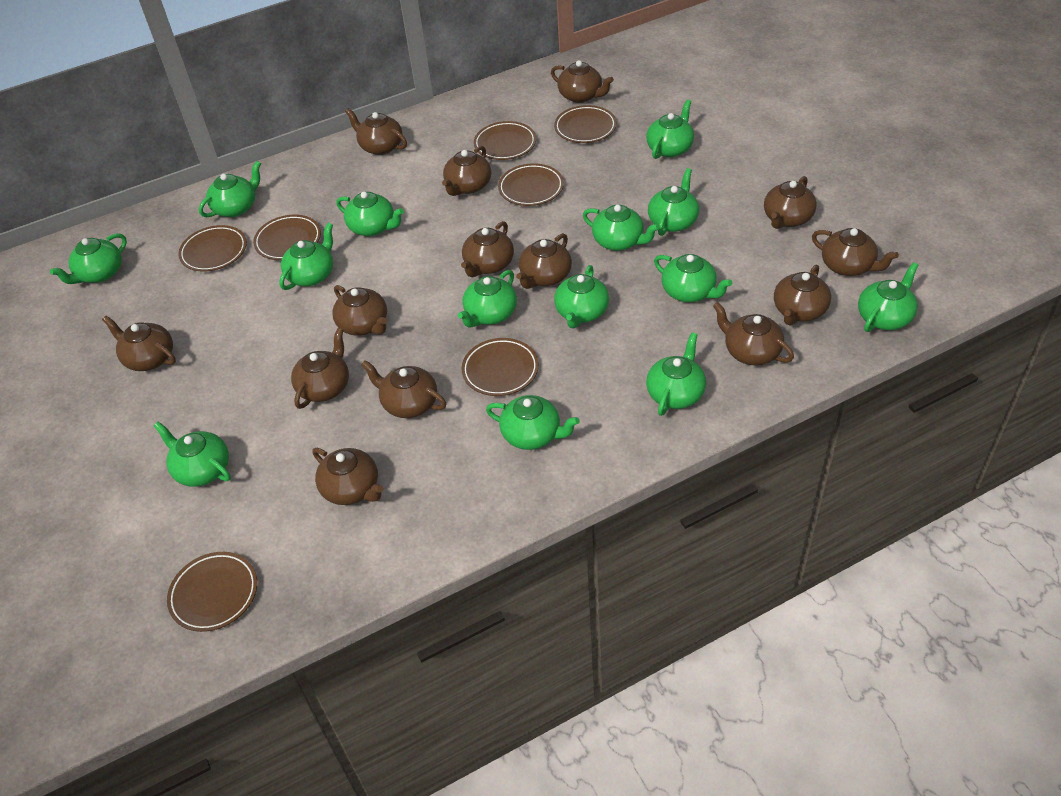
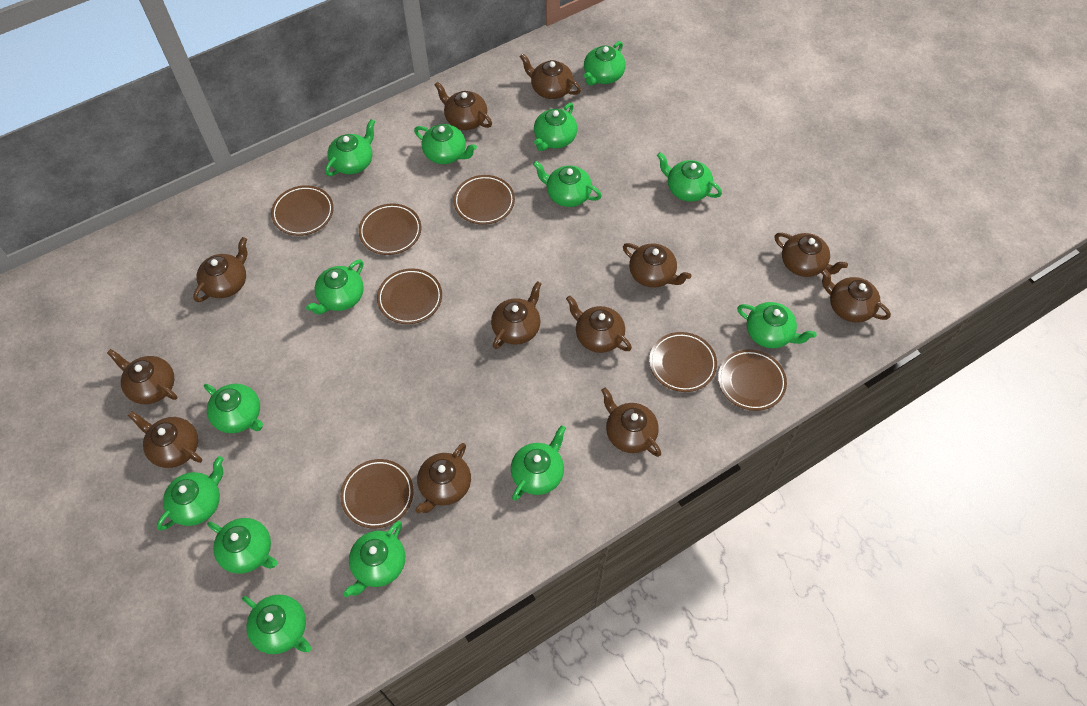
brown teapot: 14 -> 12

